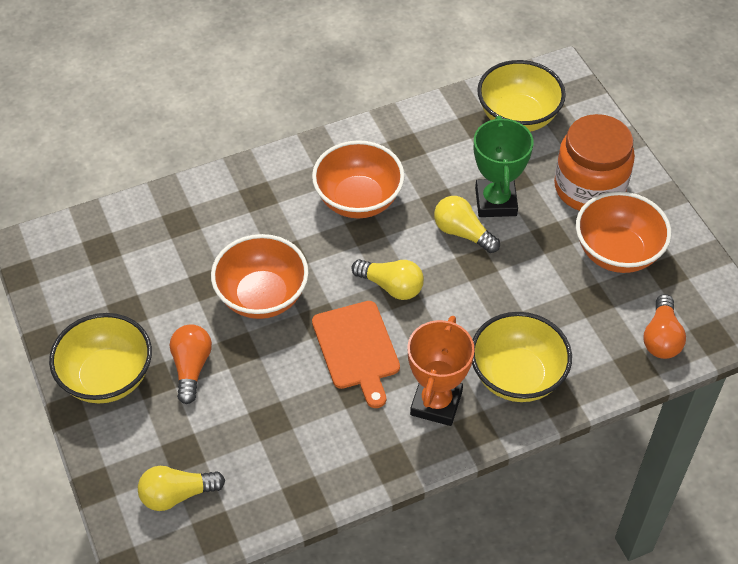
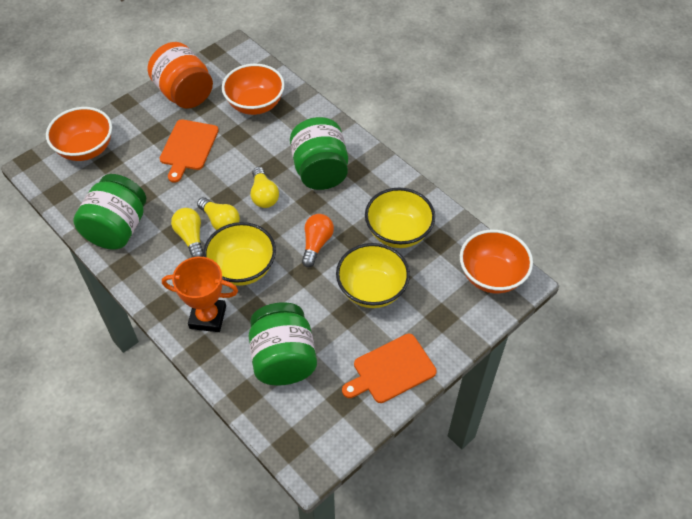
green jar: 0 -> 3
green trophy: 1 -> 0
orange cutting board: 1 -> 2
orange light bulb: 2 -> 1

